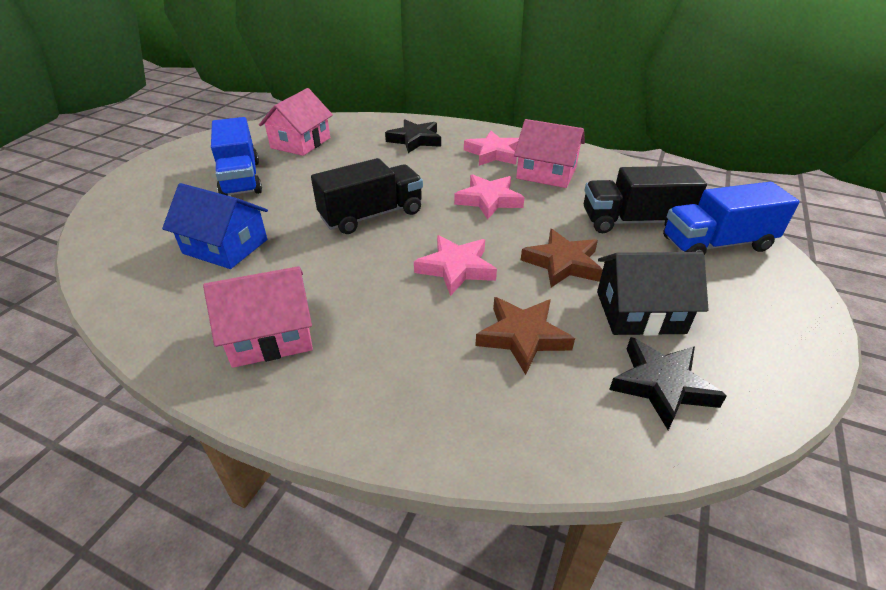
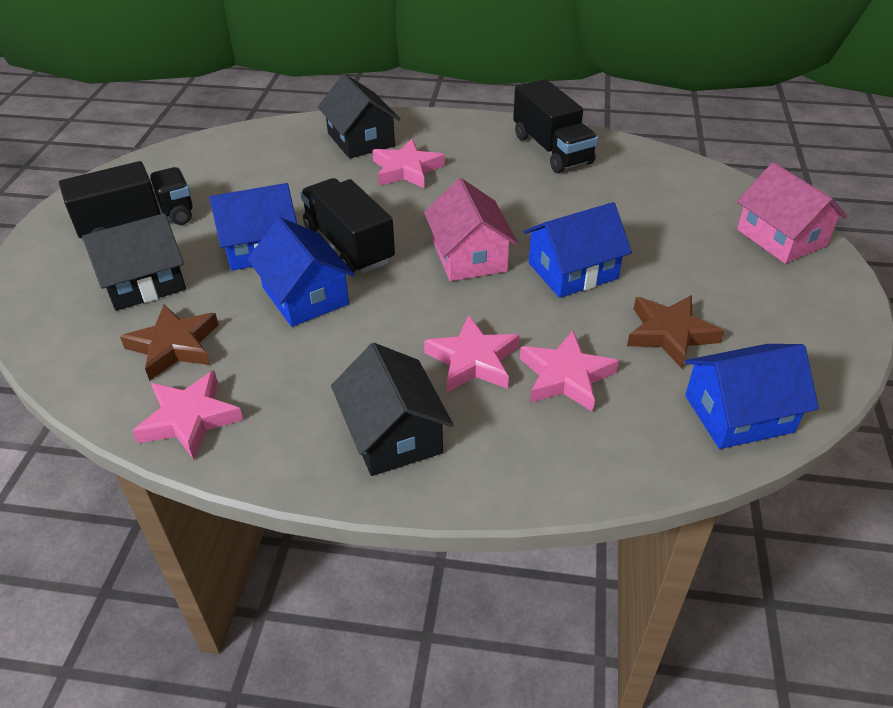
black house: 1 -> 3
black star: 2 -> 0
black truck: 2 -> 3
blue house: 1 -> 4
blue truck: 2 -> 0
pink house: 3 -> 2
pink star: 3 -> 4

